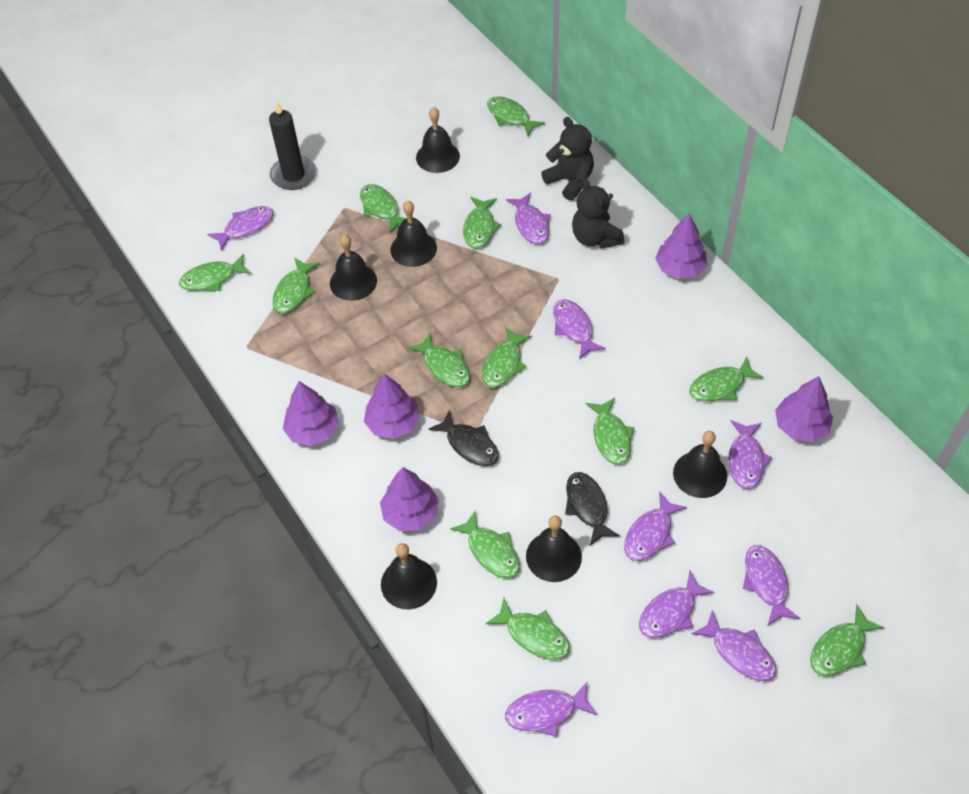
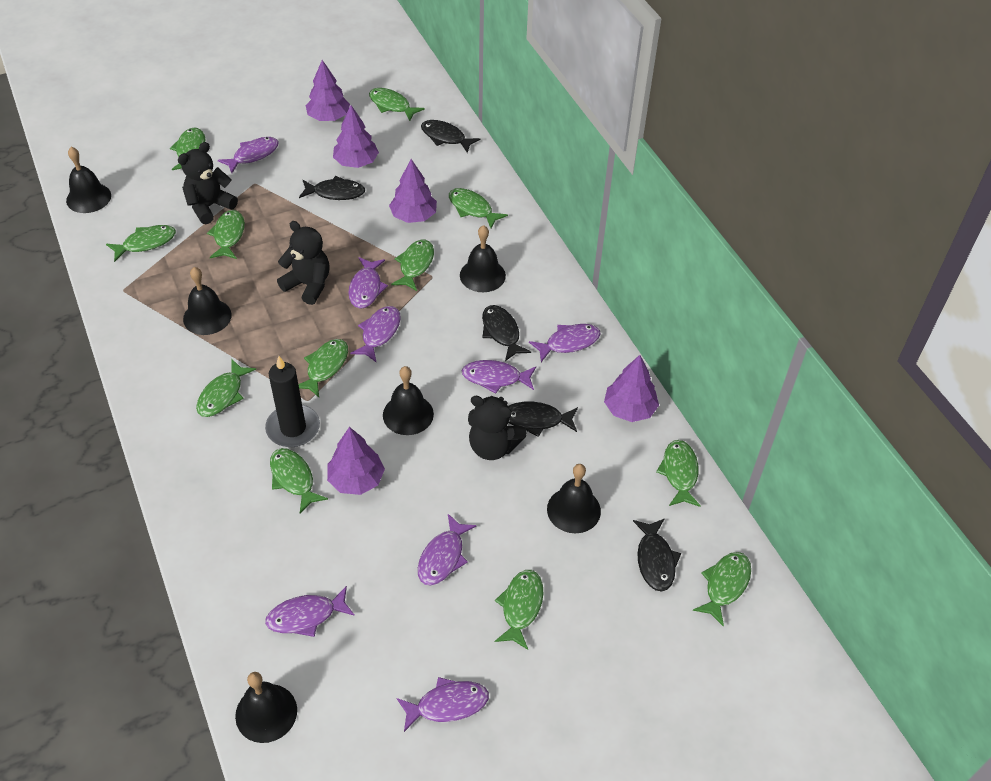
black fish: 2 -> 5
black teddy bear: 2 -> 3
purple fish: 9 -> 8

